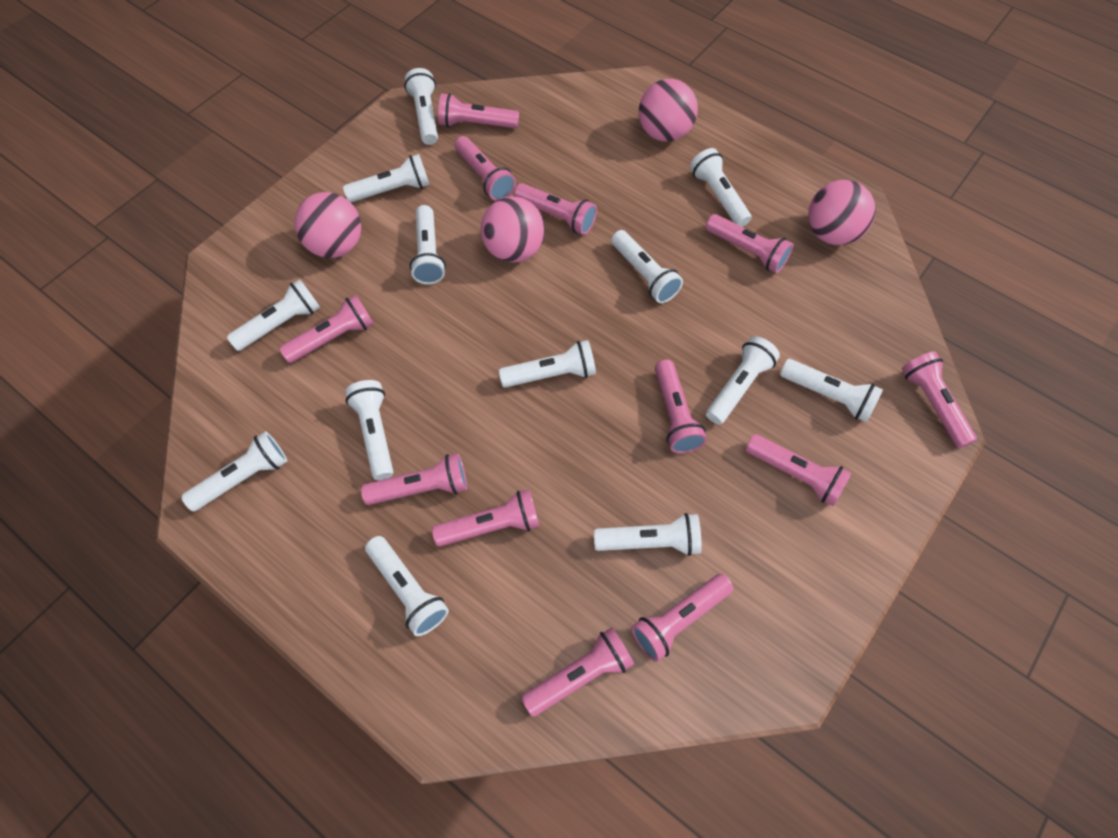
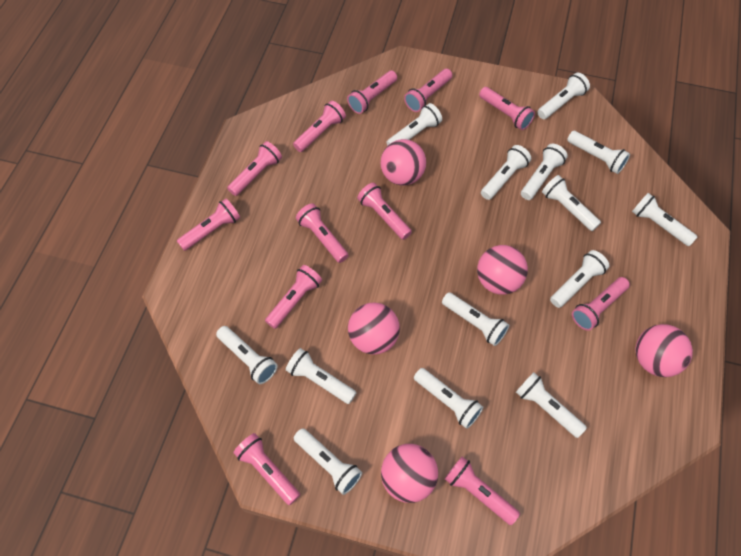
pink ball: 4 -> 5
white flashlight: 13 -> 14

